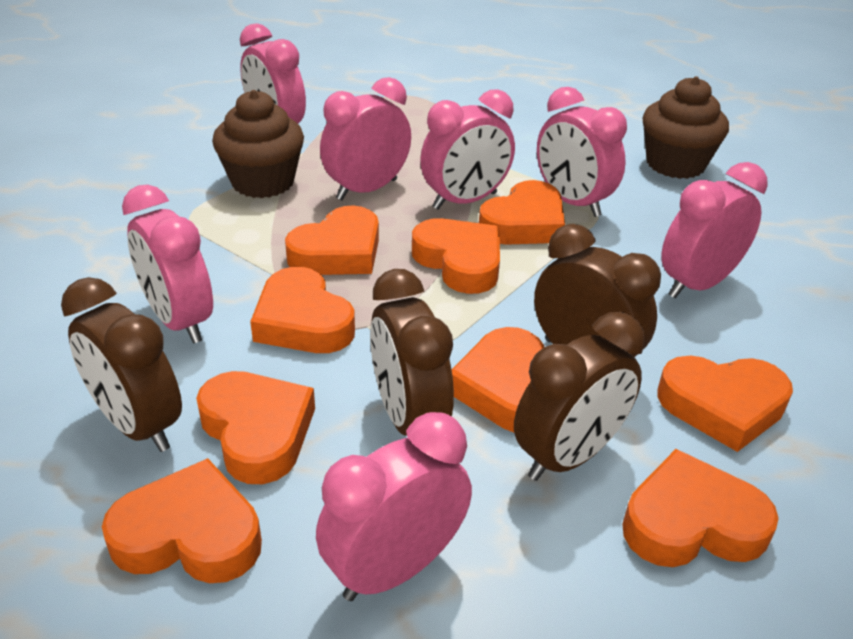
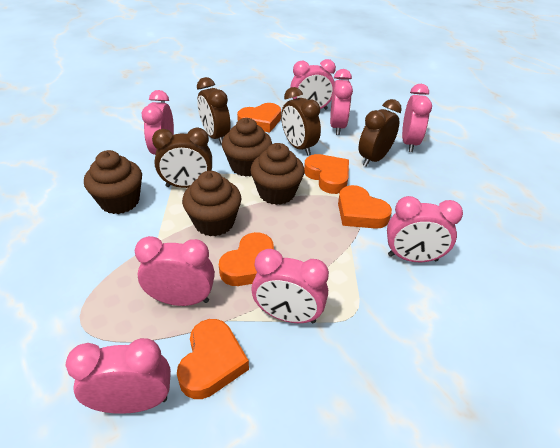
brown cupcake: 2 -> 4
orange heart: 9 -> 5
pink clock: 7 -> 8

